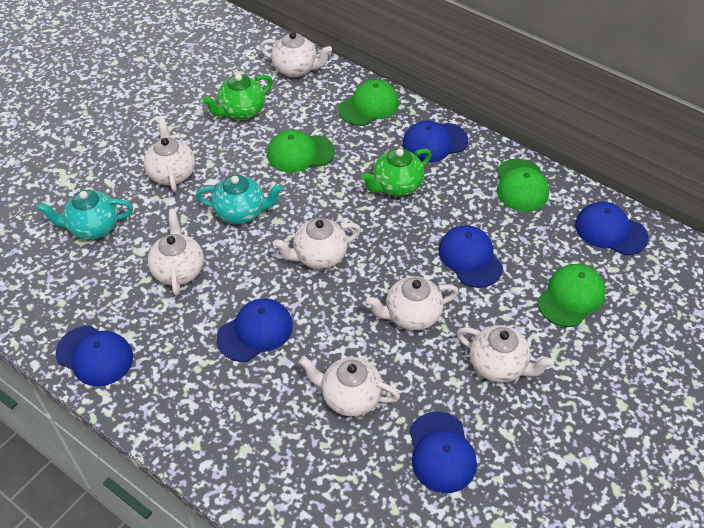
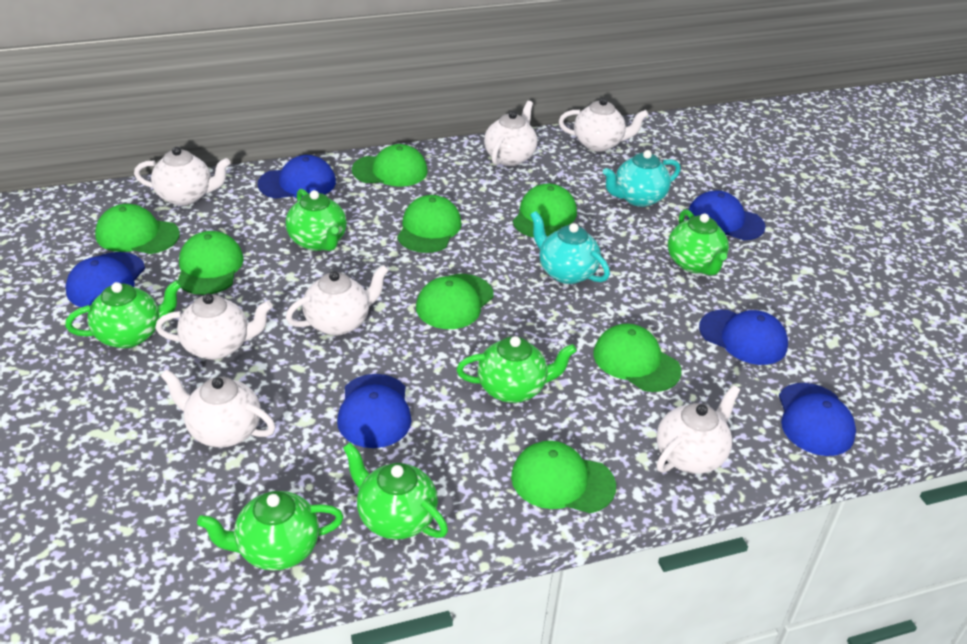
green cap: 4 -> 8
green teapot: 2 -> 6

